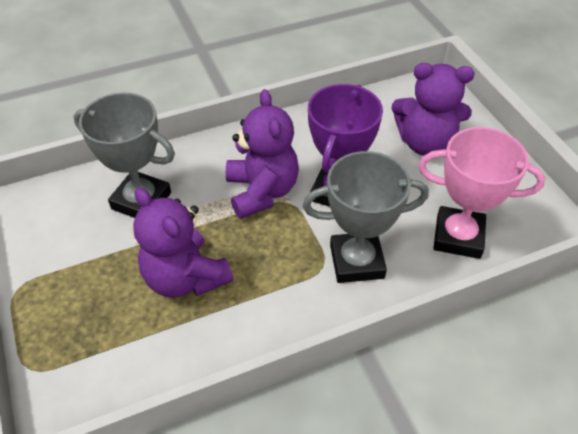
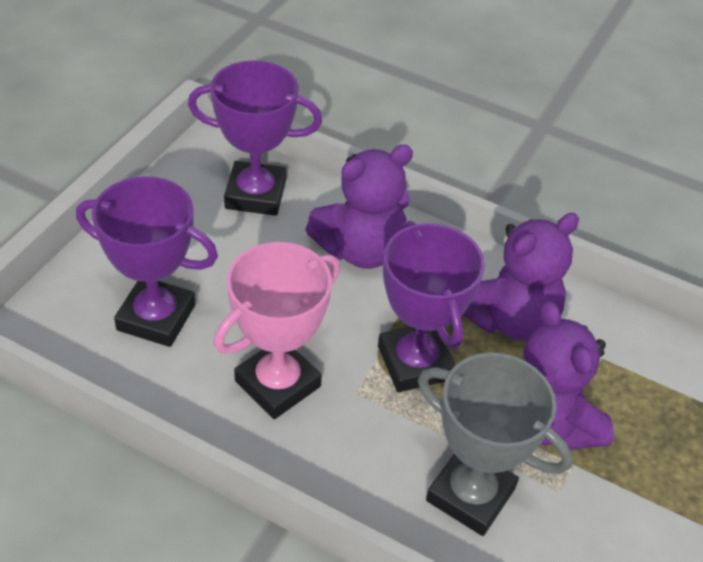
grey trophy: 2 -> 1
purple trophy: 1 -> 3

